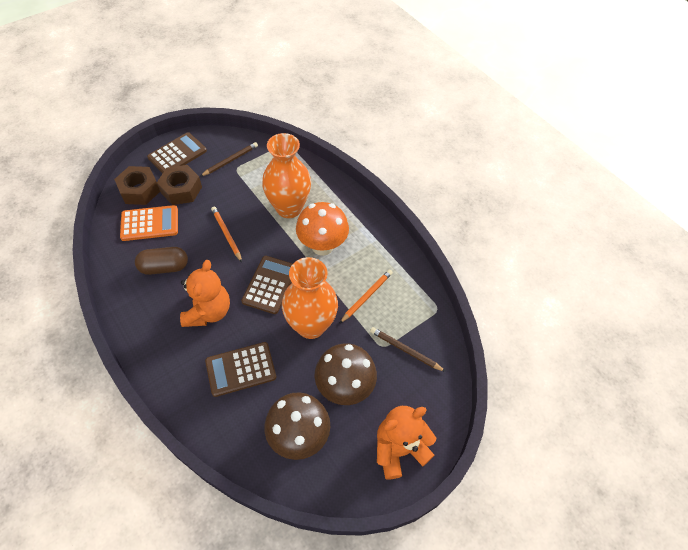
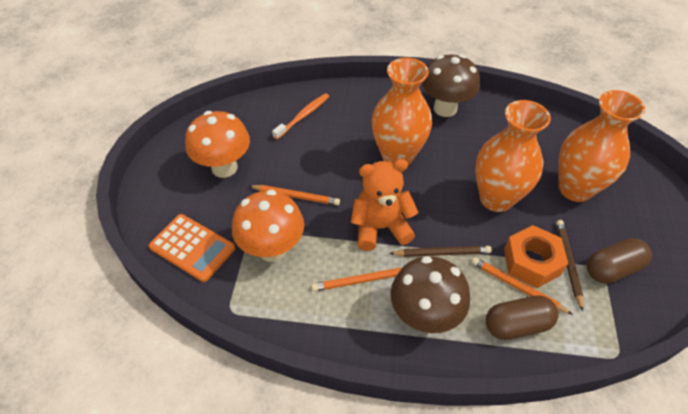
brown calculator: 3 -> 0
brown capsule: 1 -> 2
brown nut: 2 -> 0
orange mushroom: 1 -> 2
orange nut: 0 -> 1
orange pencil: 2 -> 3
orange teddy bear: 2 -> 1
orange toothbrush: 0 -> 1
orange vase: 2 -> 3

